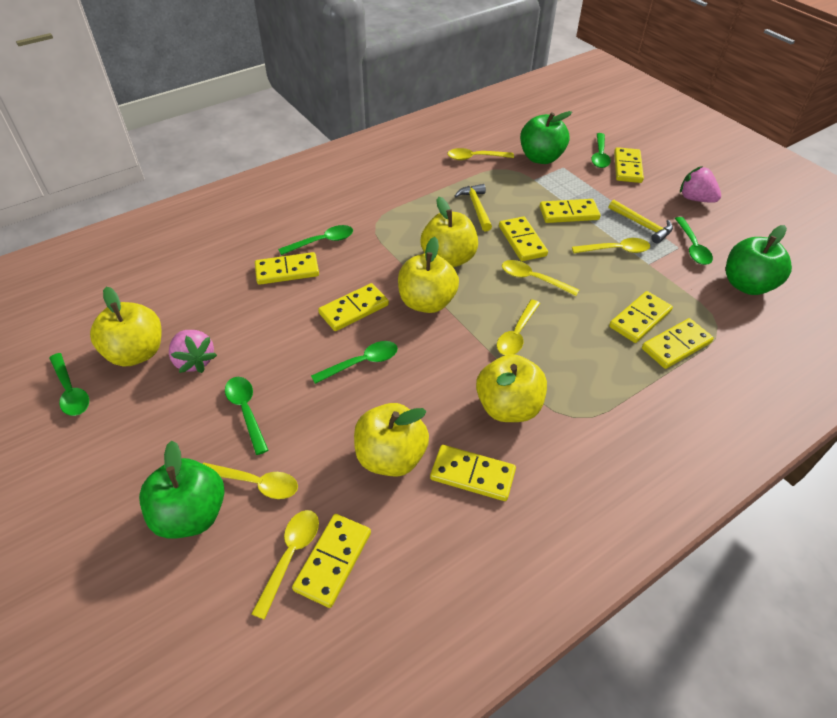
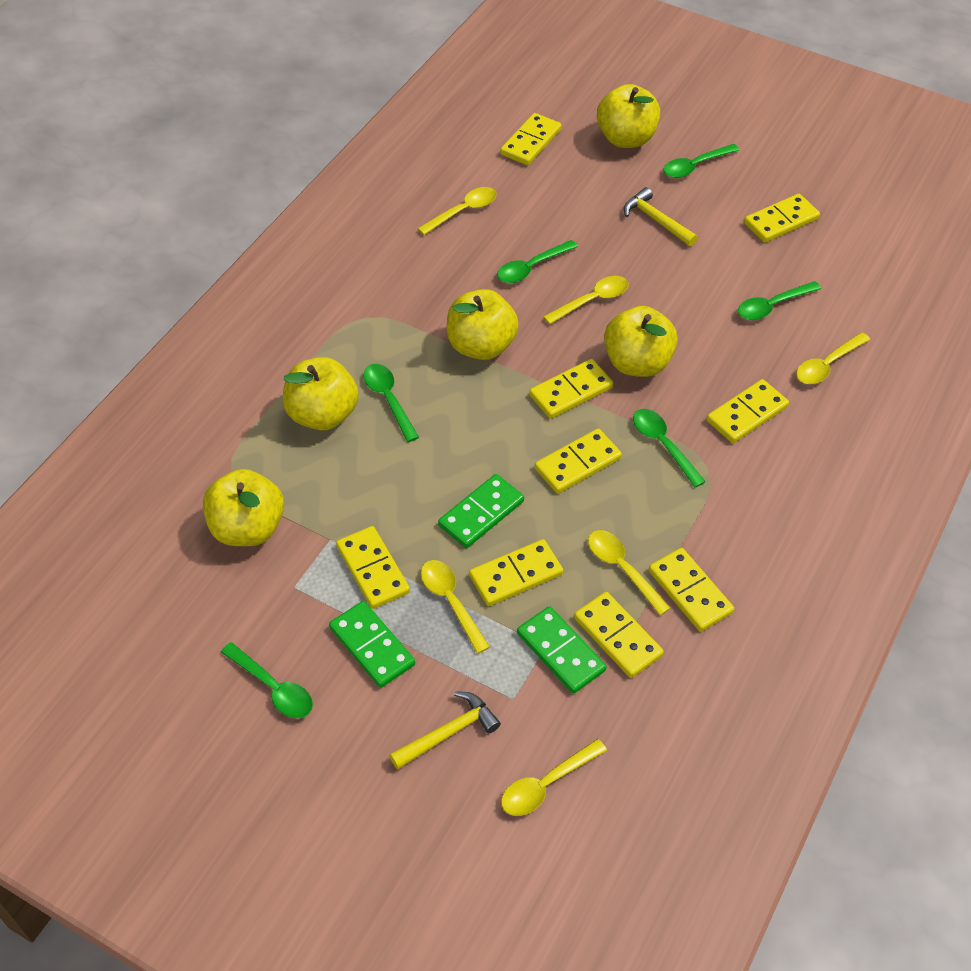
green apple: 3 -> 0
green domino: 0 -> 3
pink strawberry: 2 -> 0

